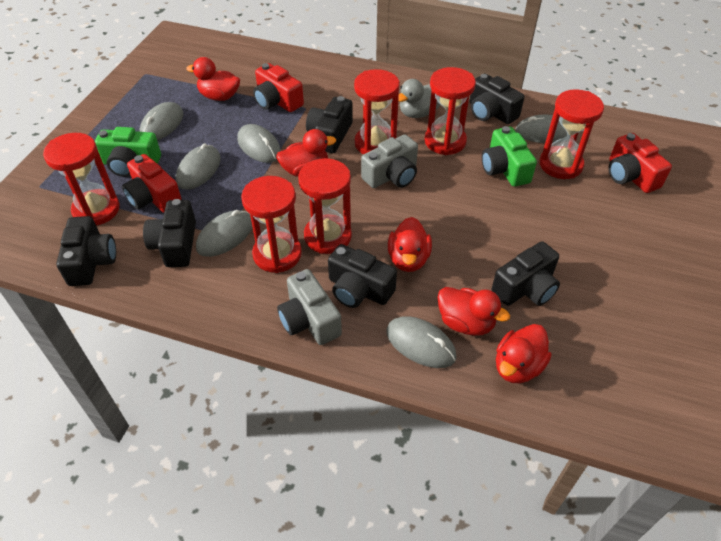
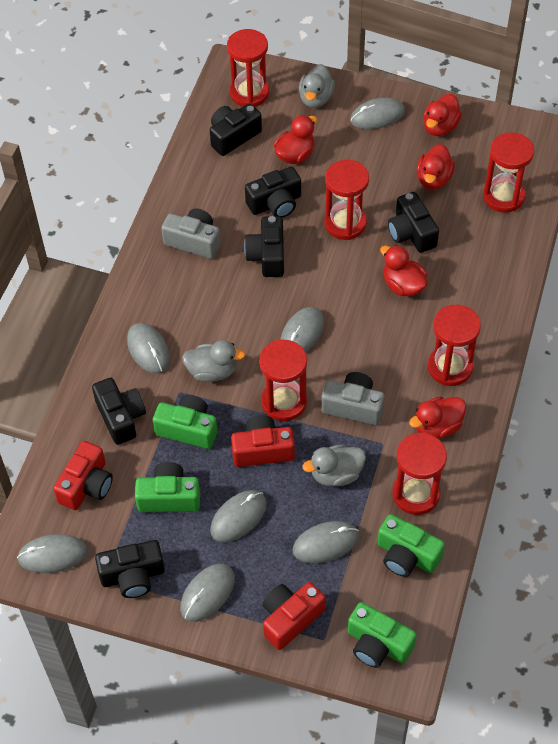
green camera: 2 -> 4
grey duck: 1 -> 3
grey mouse: 6 -> 7

